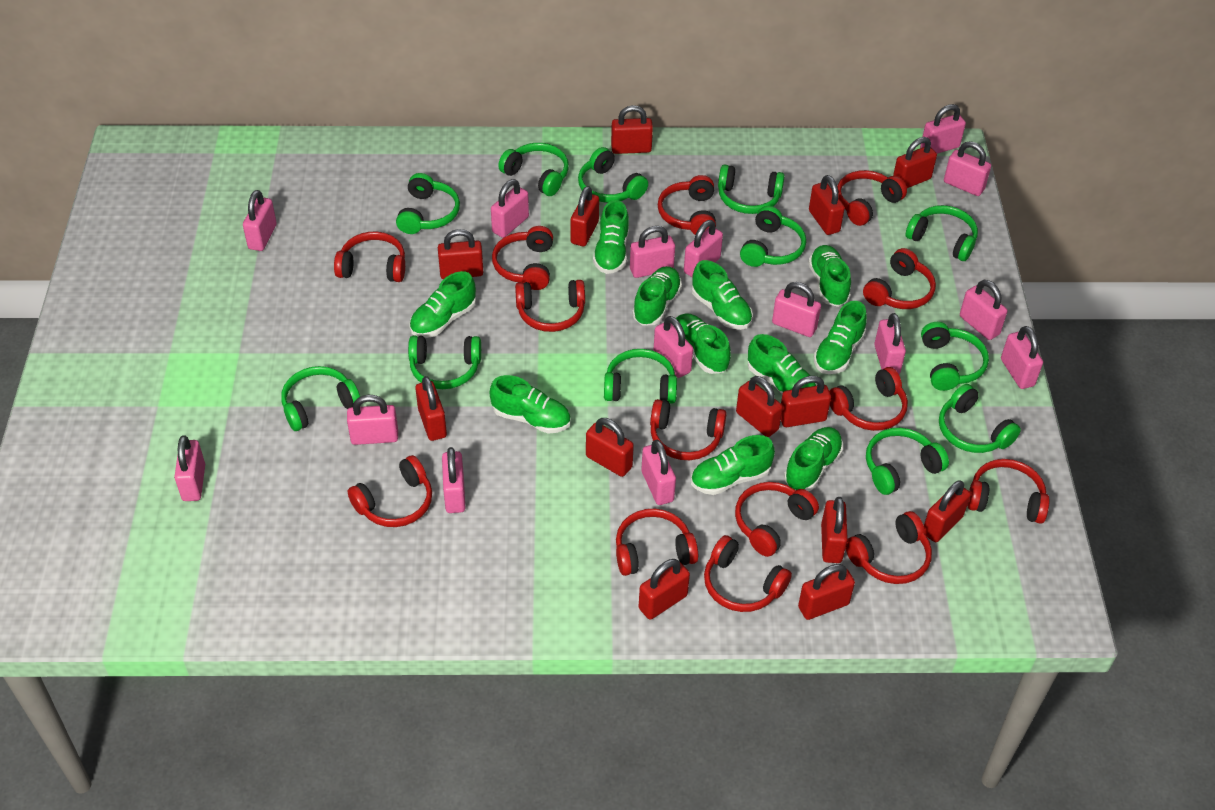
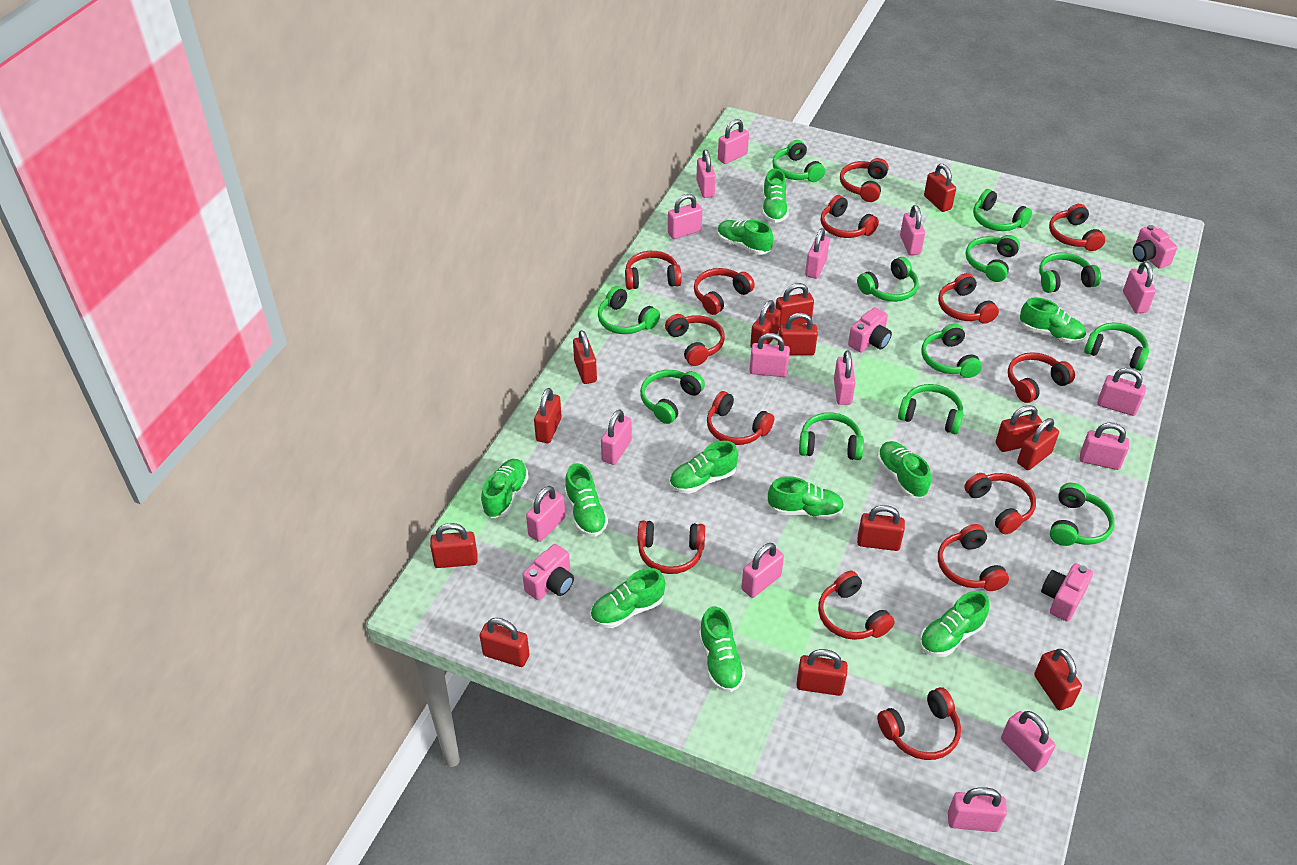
pink camera: 0 -> 4

